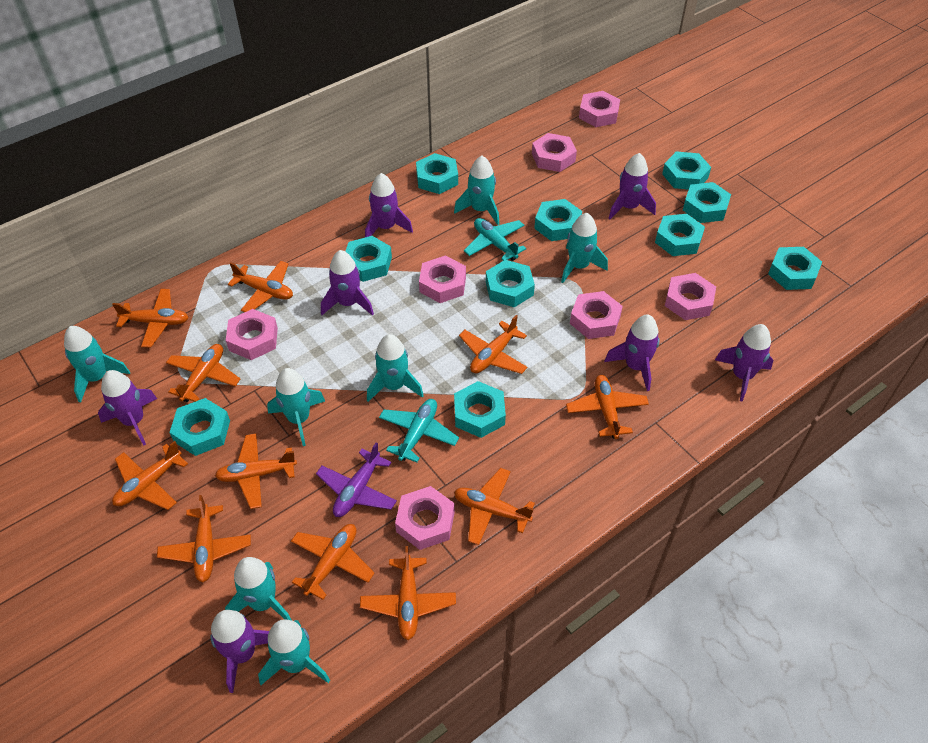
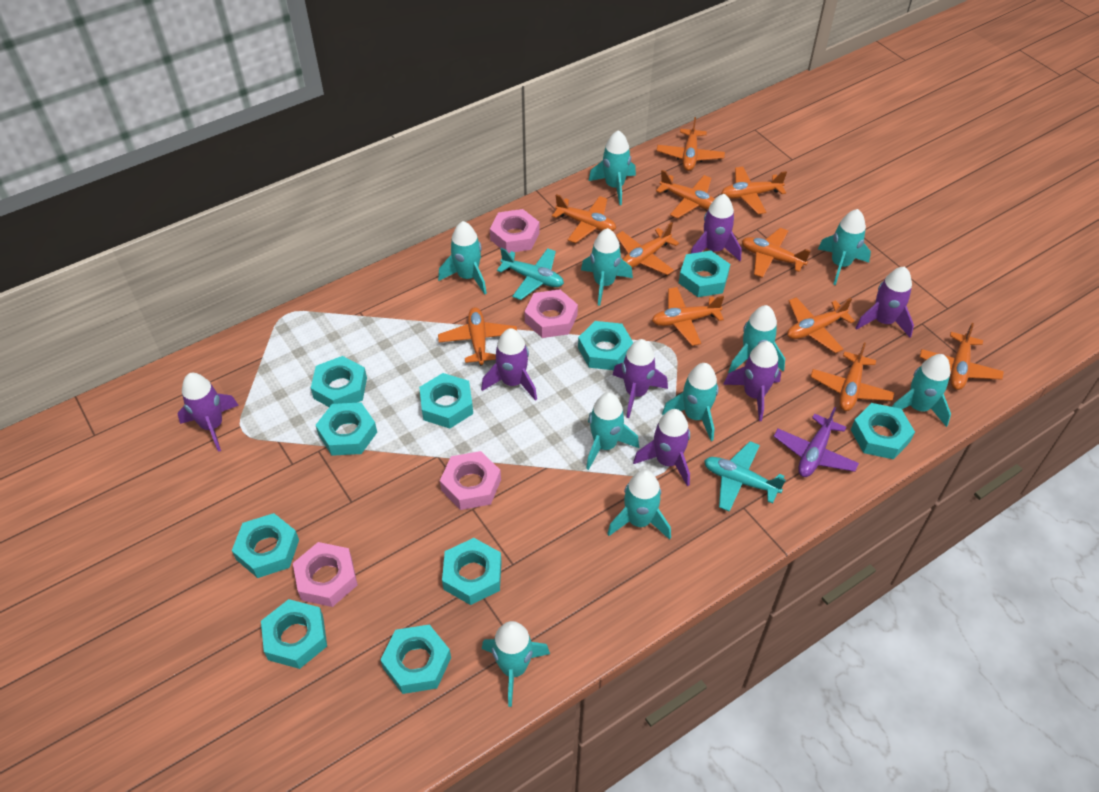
pink nut: 7 -> 4
turquoise rocket: 7 -> 10

